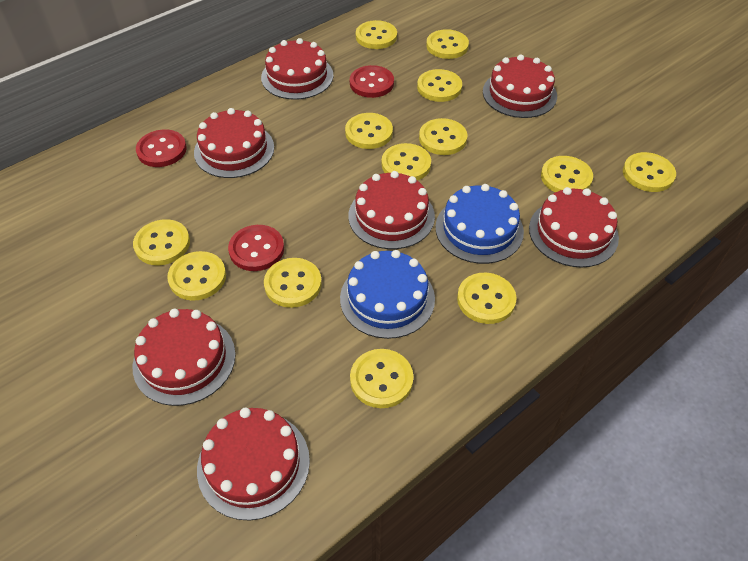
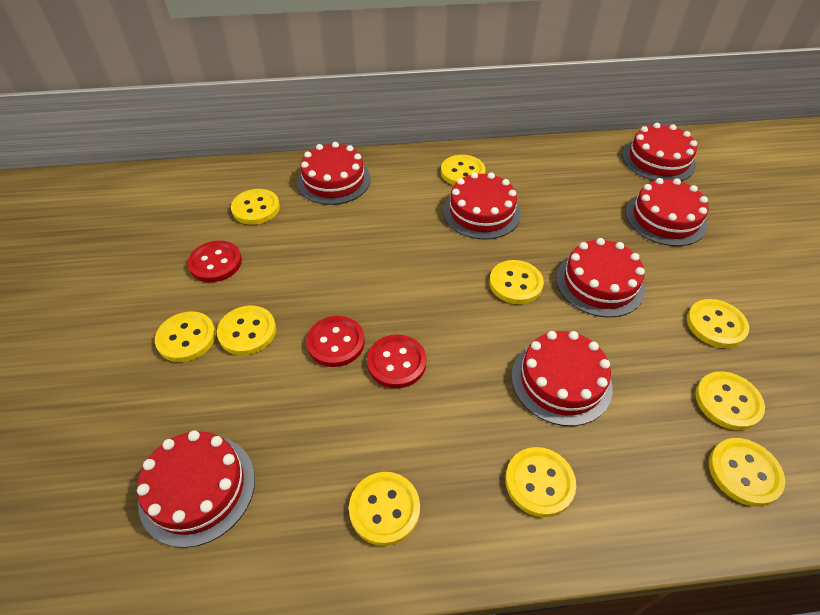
blue cake: 2 -> 0
yellow button: 13 -> 10

